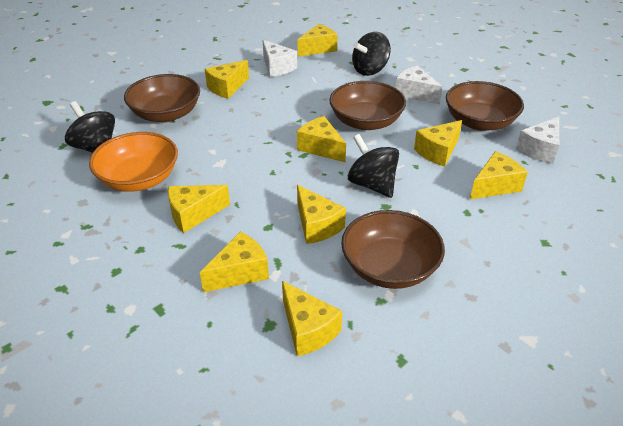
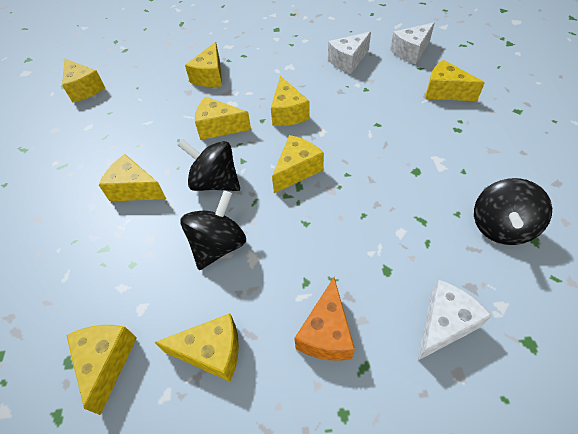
brown bowl: 4 -> 0
orange bowl: 1 -> 0
orange cheese: 0 -> 1

